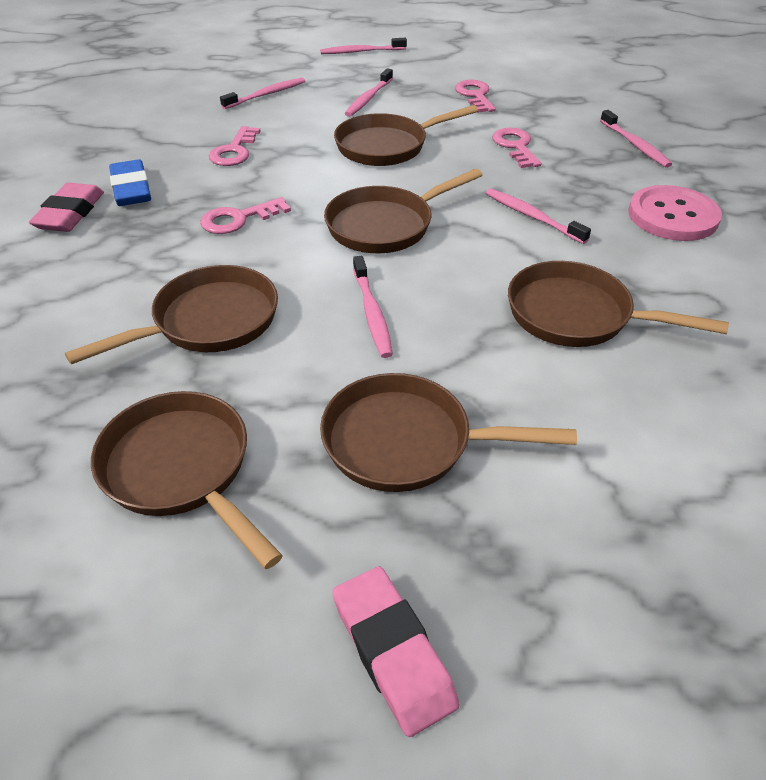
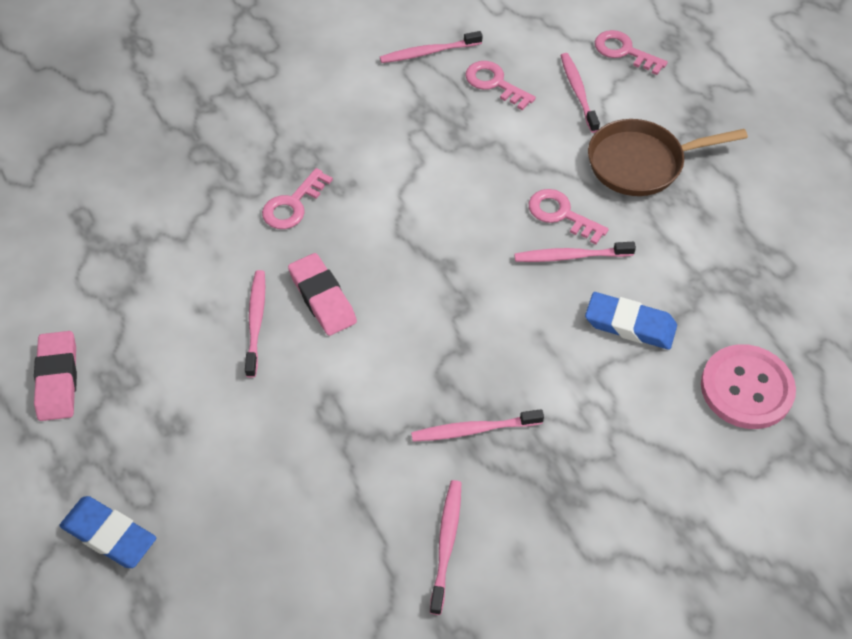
blue eraser: 1 -> 2
brown pan: 6 -> 1

